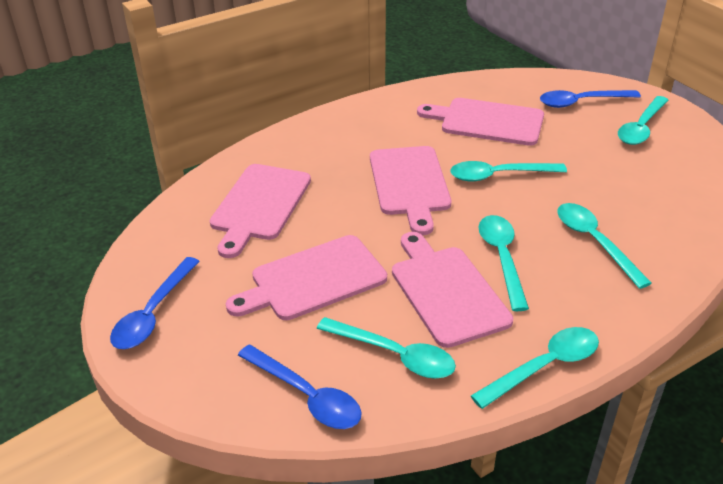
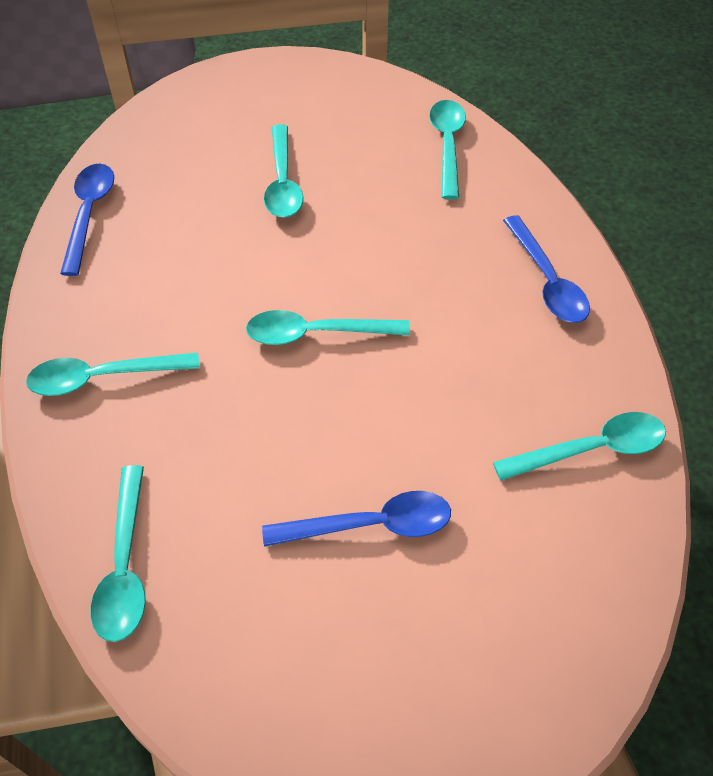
pink cutting board: 5 -> 0

